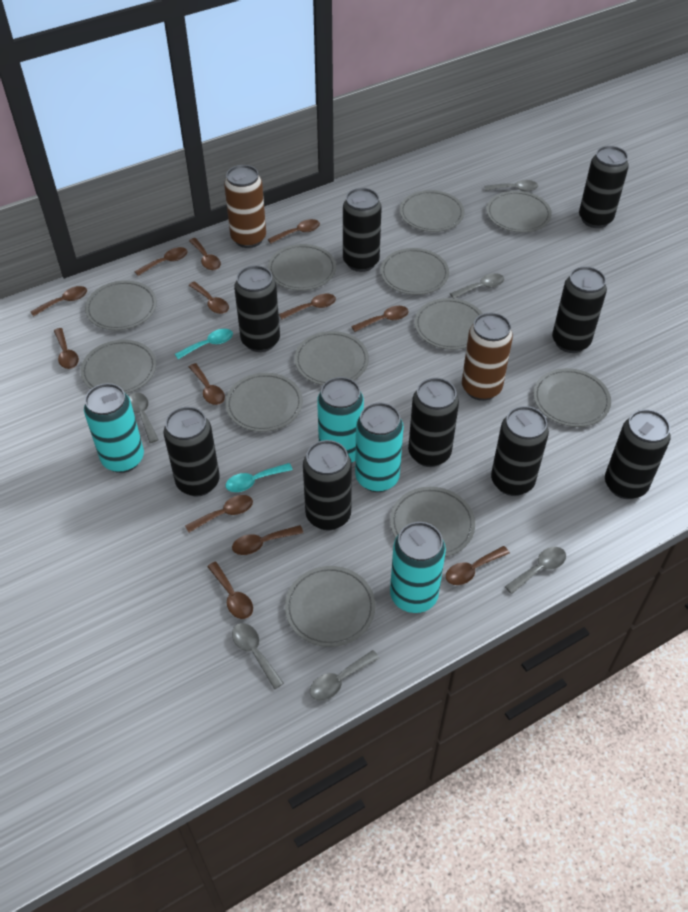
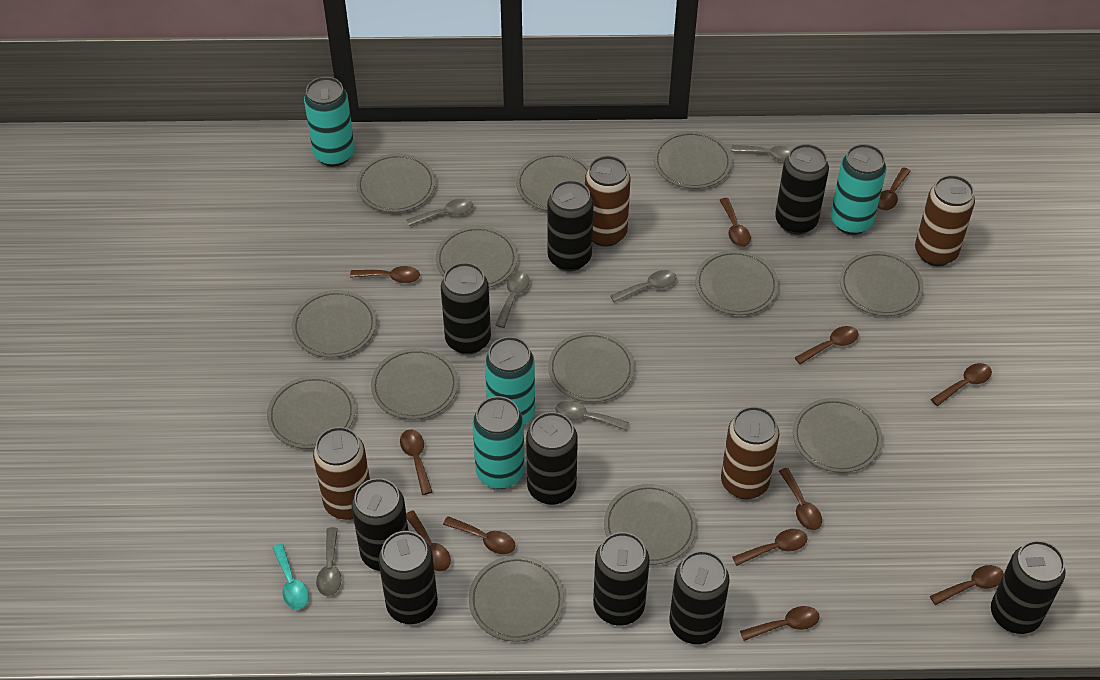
brown can: 2 -> 4
brown spoon: 13 -> 12
grey plate: 12 -> 13
turquoise spoon: 2 -> 1

